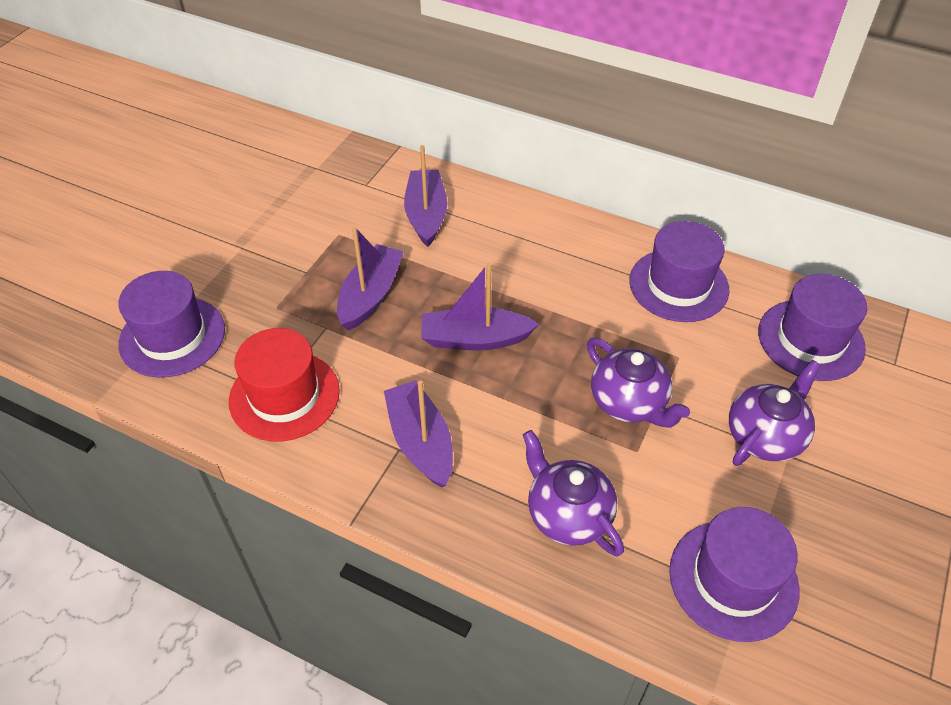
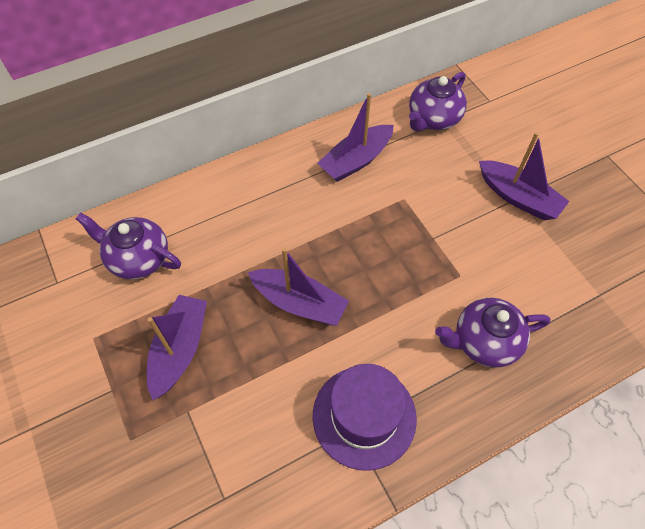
purple hat: 4 -> 1
red hat: 1 -> 0

